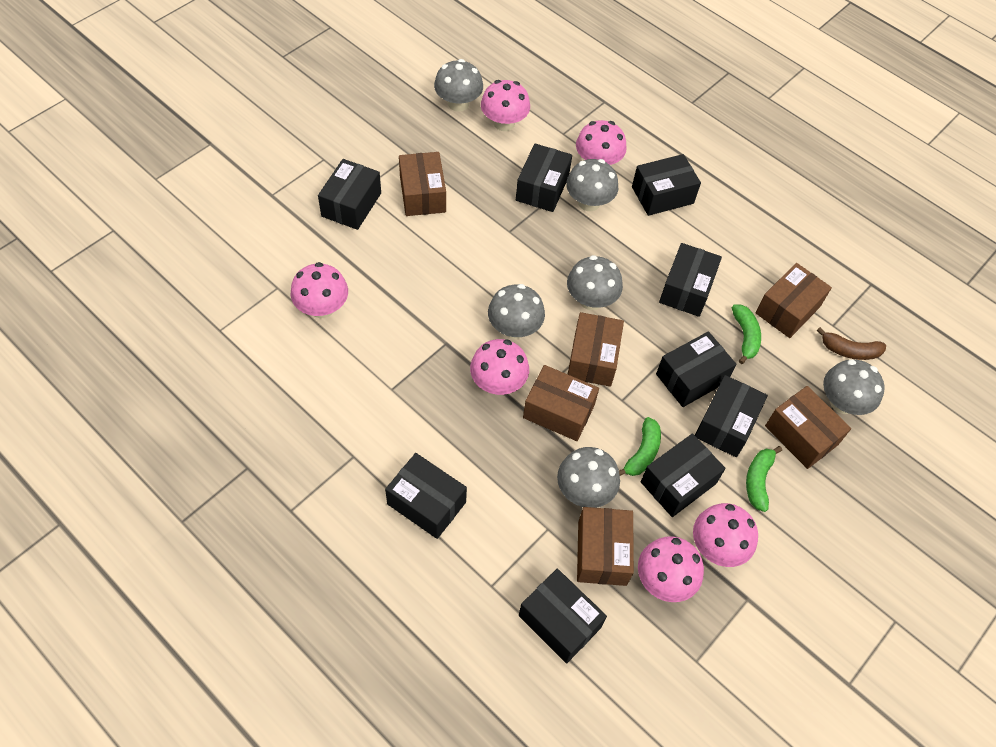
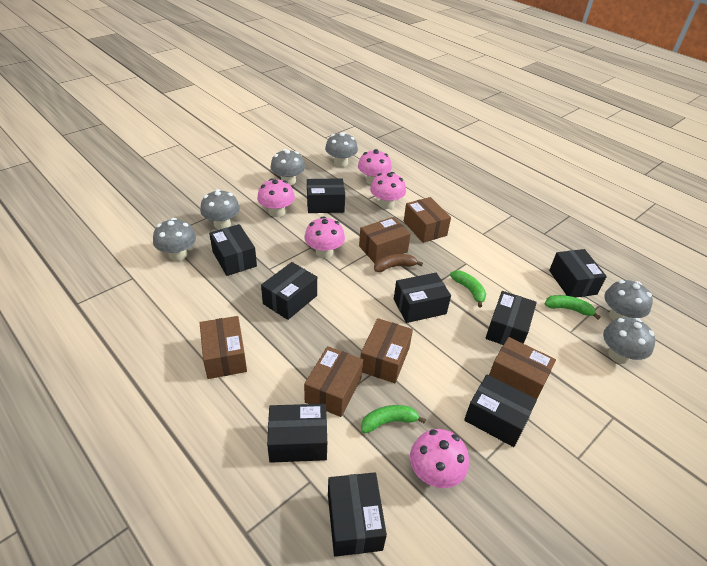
pink mushroom: 6 -> 5

